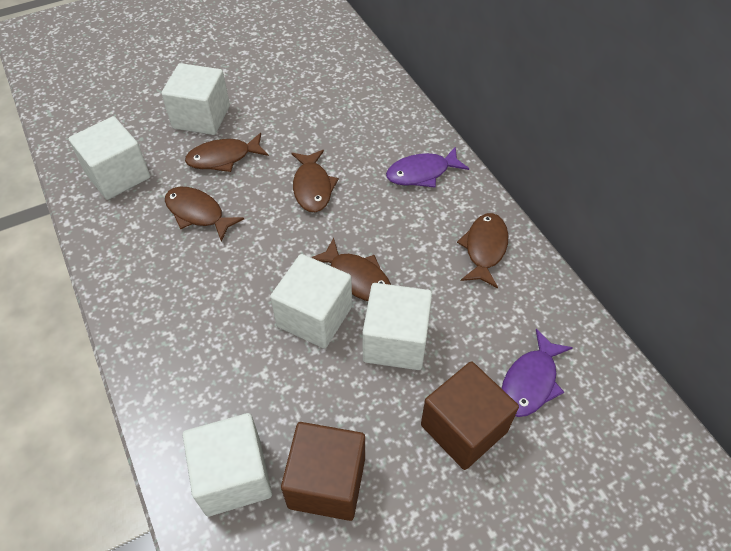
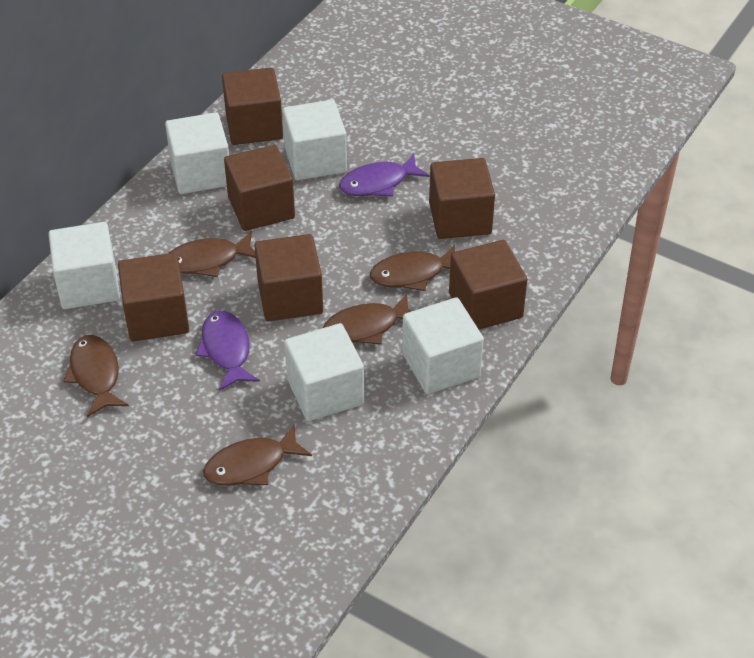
brown cube: 2 -> 6

